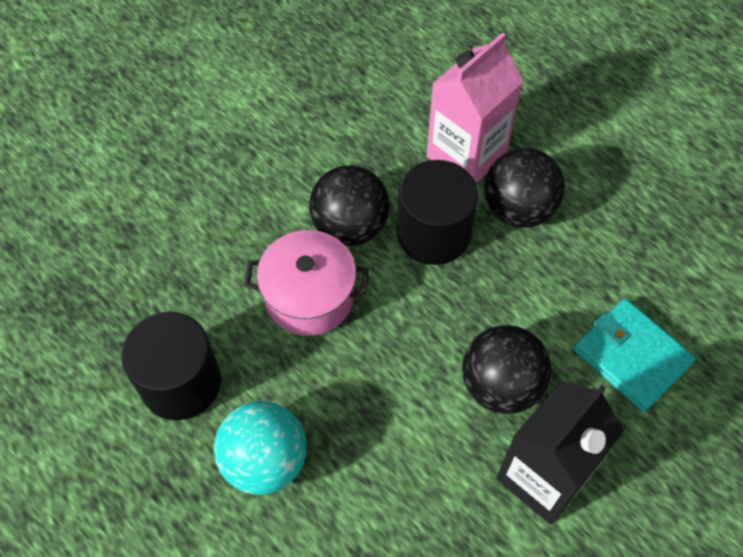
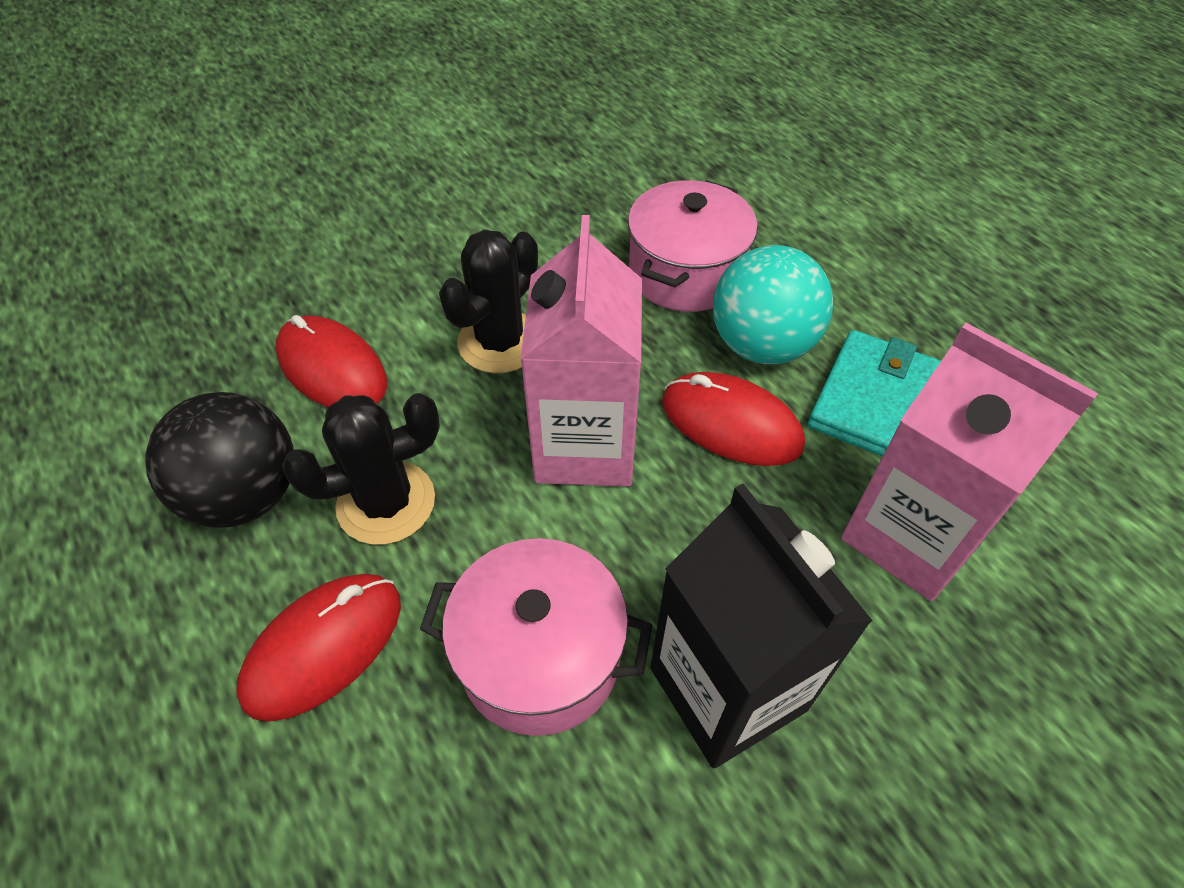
black ball: 3 -> 1
black cactus: 0 -> 2
black cylinder: 2 -> 0
pink carton: 1 -> 2
pink pot: 1 -> 2
red mouse: 0 -> 3

